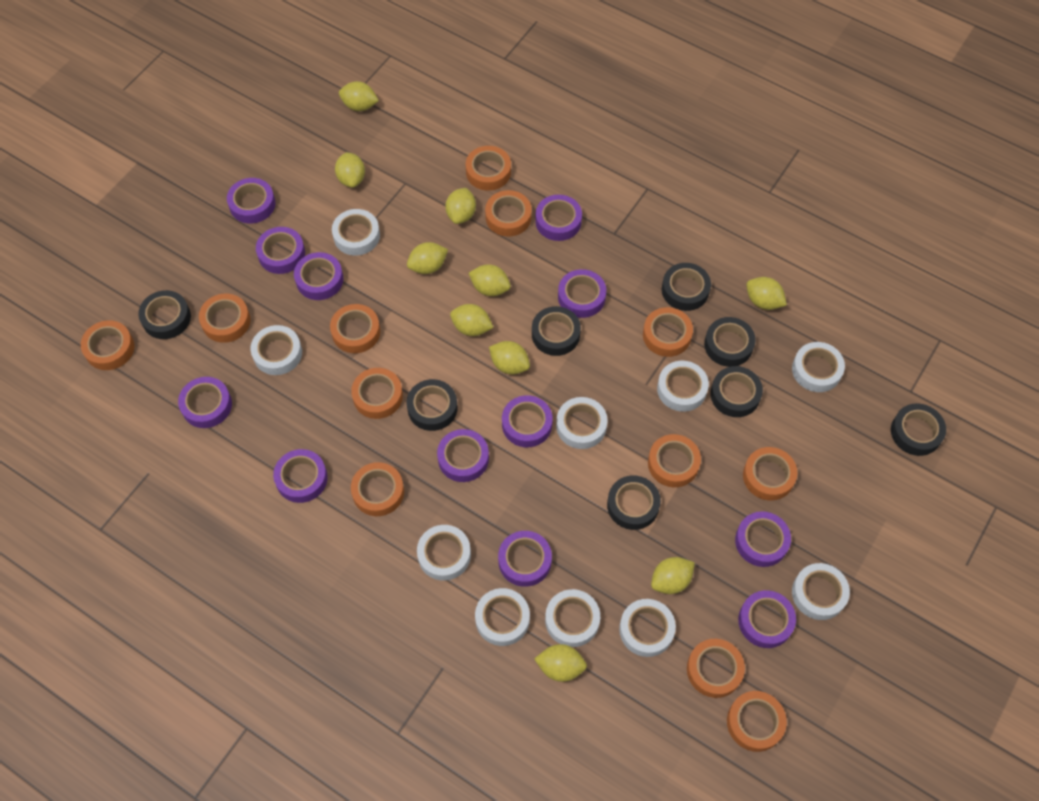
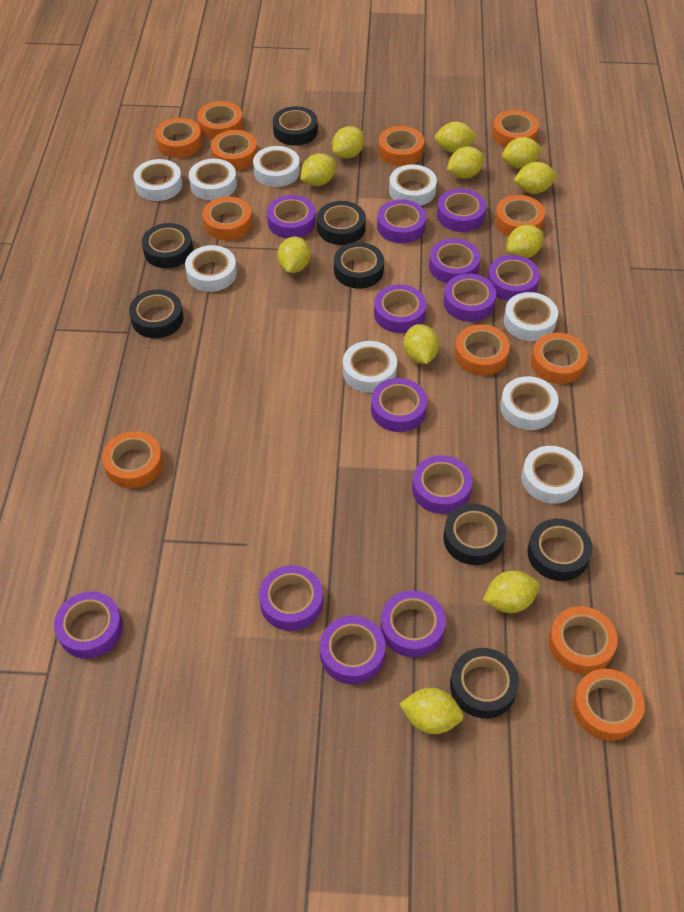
purple tape: 12 -> 13
white tape: 10 -> 9
yellow lemon: 10 -> 11

